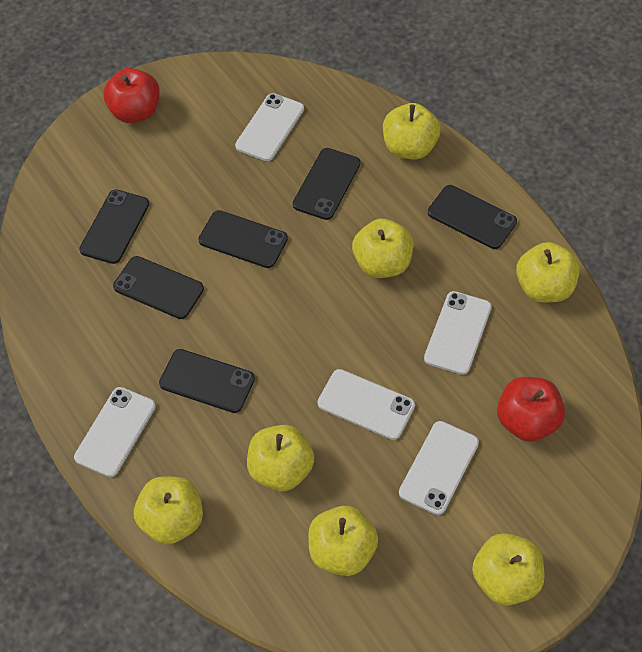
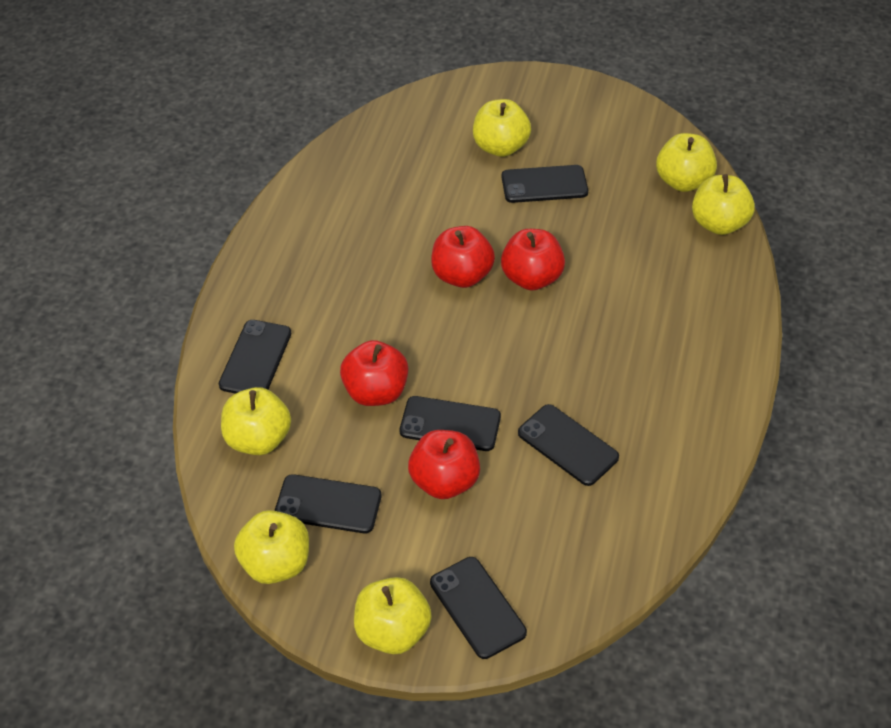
red apple: 2 -> 4
white phone: 5 -> 0
yellow apple: 7 -> 6

